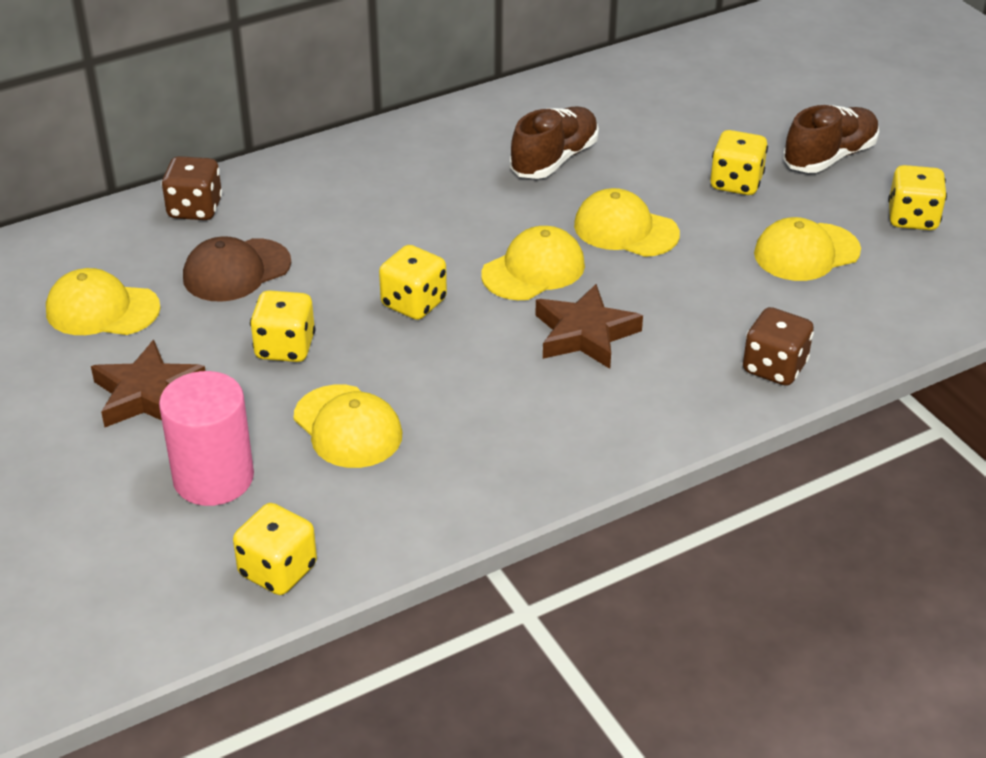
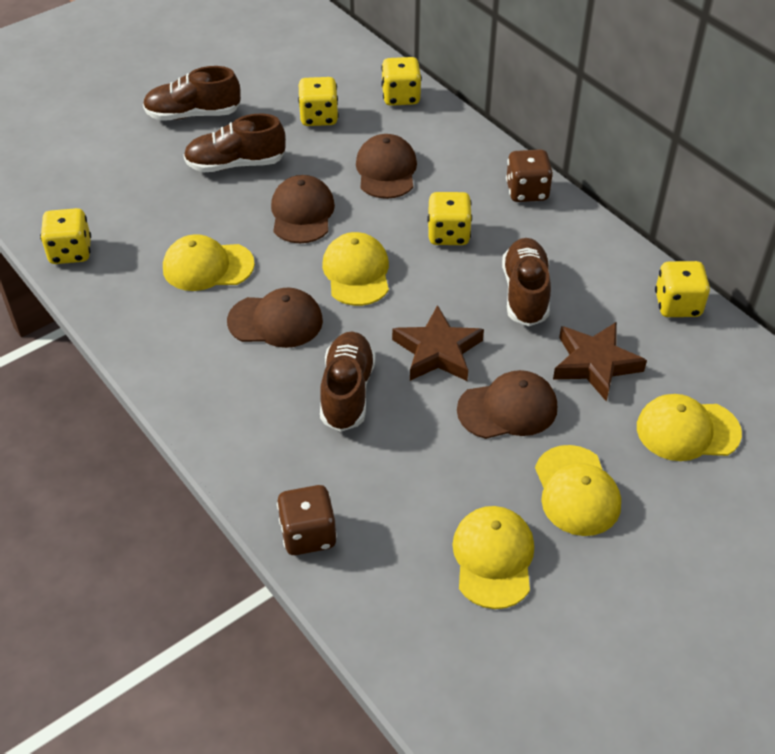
brown cap: 1 -> 4
brown shoe: 2 -> 4
pink cylinder: 1 -> 0

